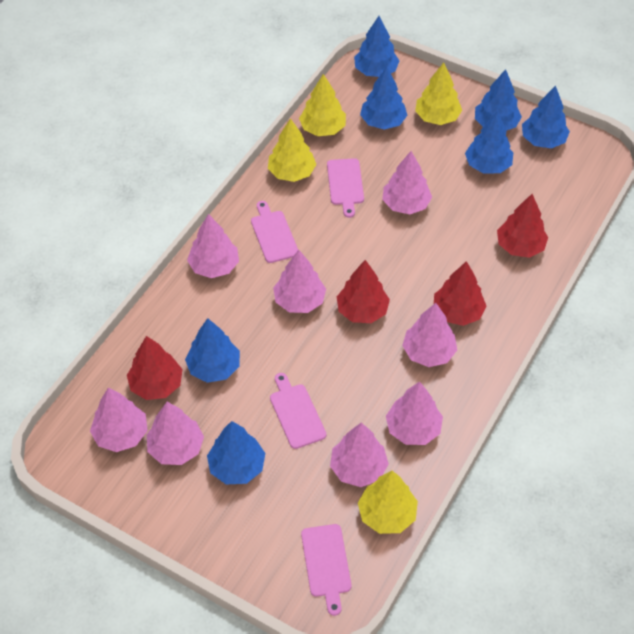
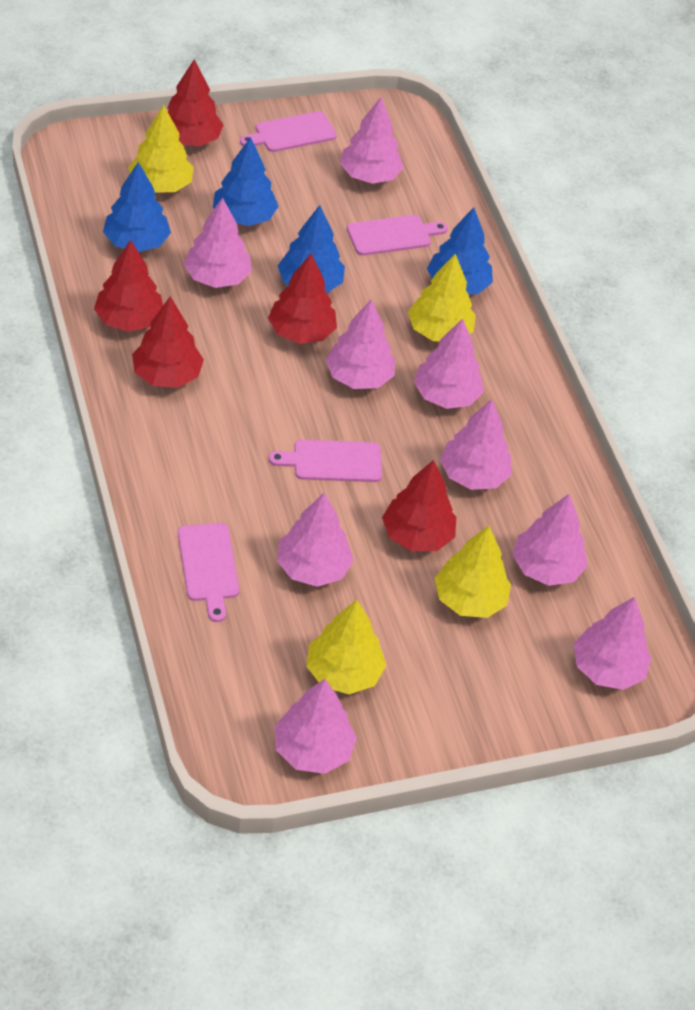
blue tree: 7 -> 4
pink tree: 8 -> 9
red tree: 4 -> 5

